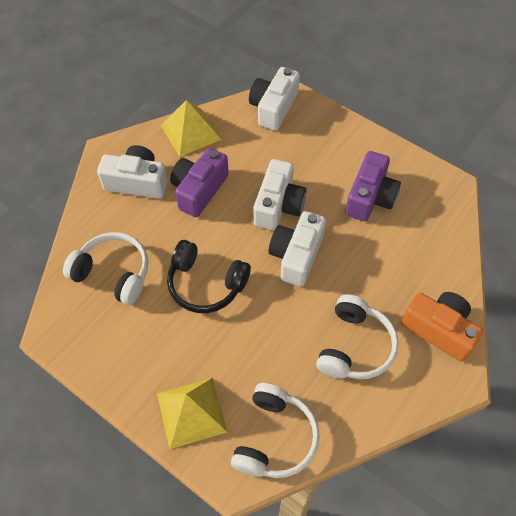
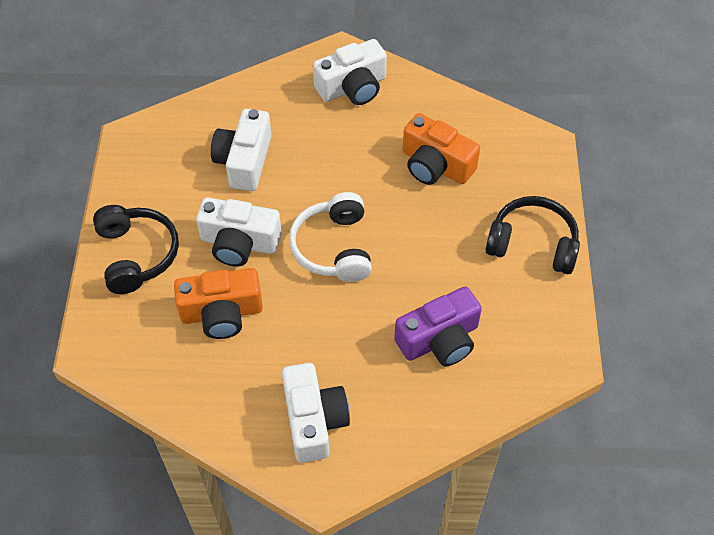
black headphones: 1 -> 2
orange camera: 1 -> 2
purple camera: 2 -> 1
white headphones: 3 -> 1
yellow pyramid: 2 -> 0

